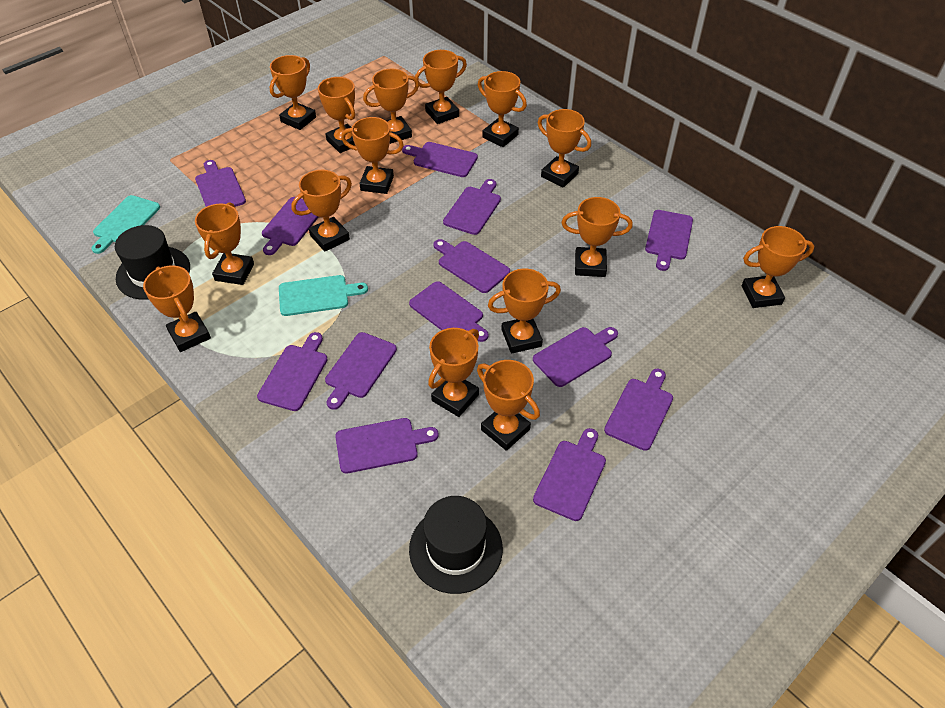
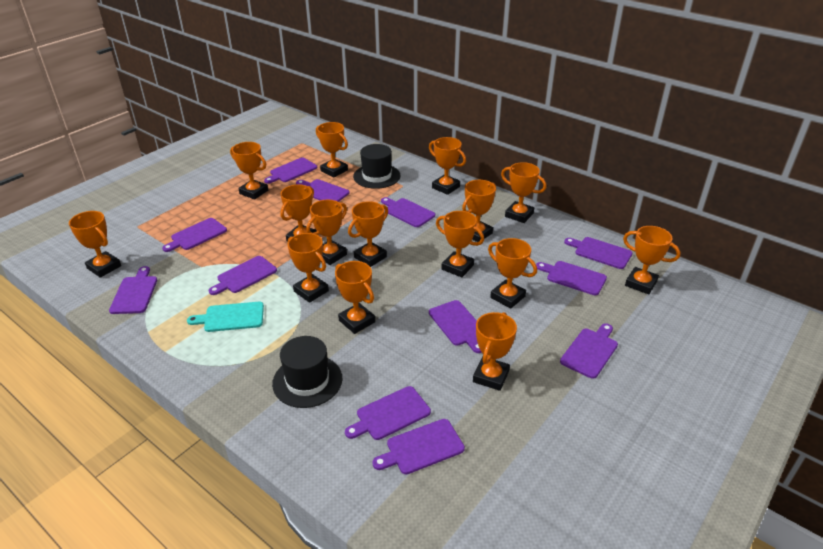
purple cutting board: 13 -> 12
turquoise cutting board: 2 -> 1

